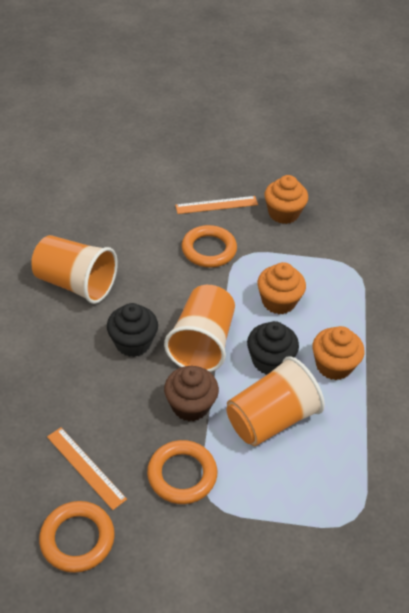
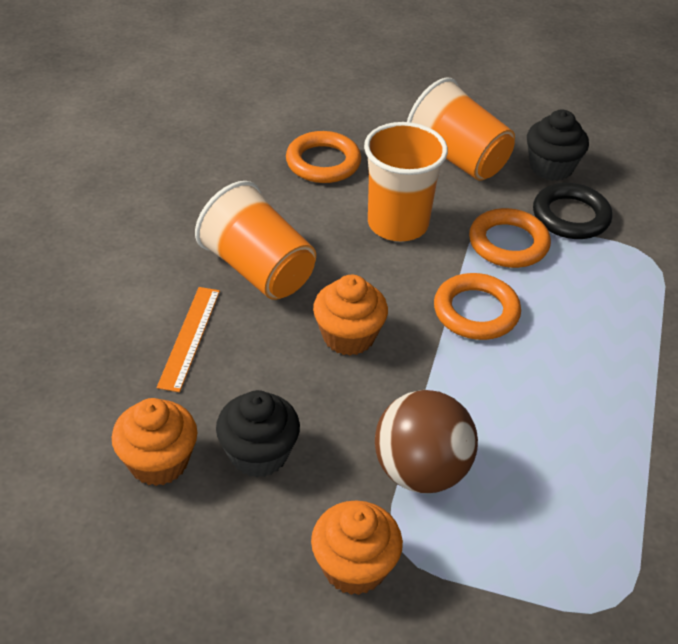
black ring: 0 -> 1
brown ball: 0 -> 1
brown cupcake: 1 -> 0
orange ruler: 2 -> 1

